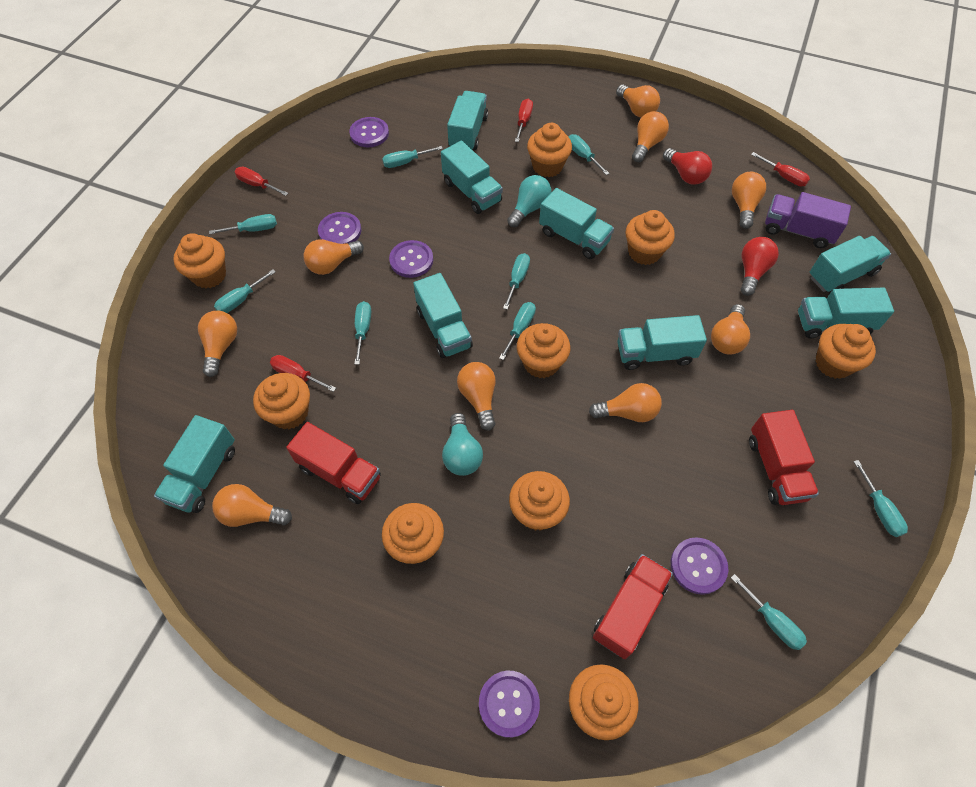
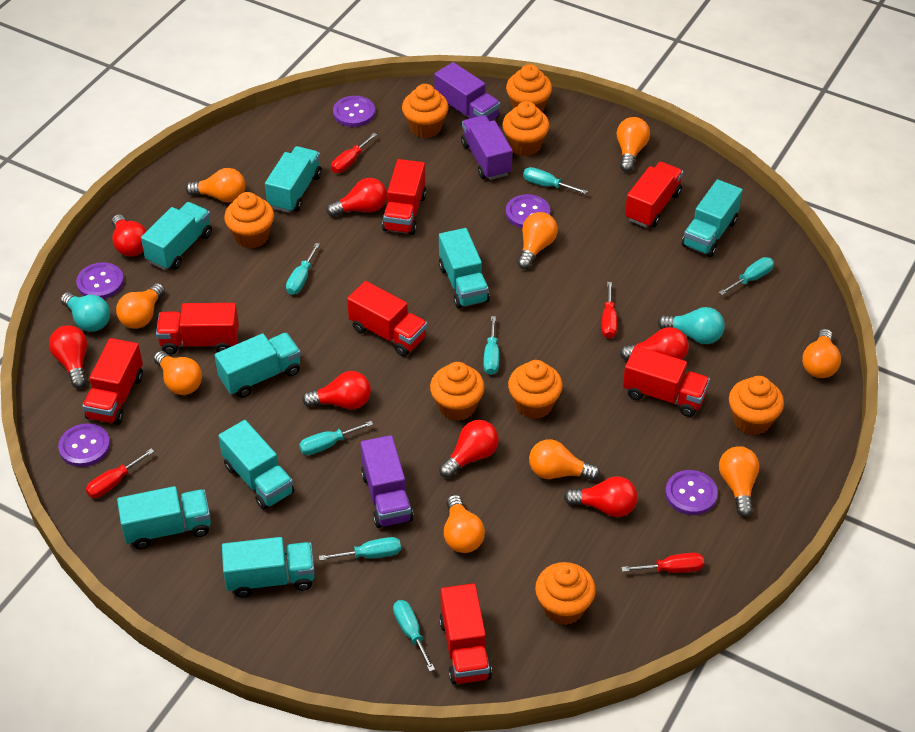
orange cupcake: 9 -> 8
purple truck: 1 -> 3
red light bulb: 2 -> 7
red truck: 3 -> 7
turquoise screwdriver: 9 -> 7

